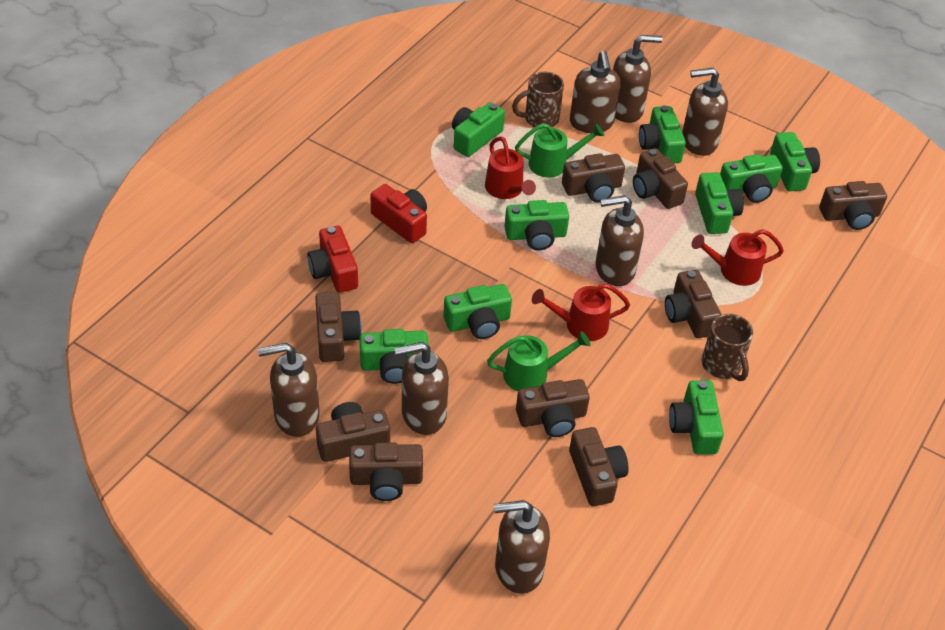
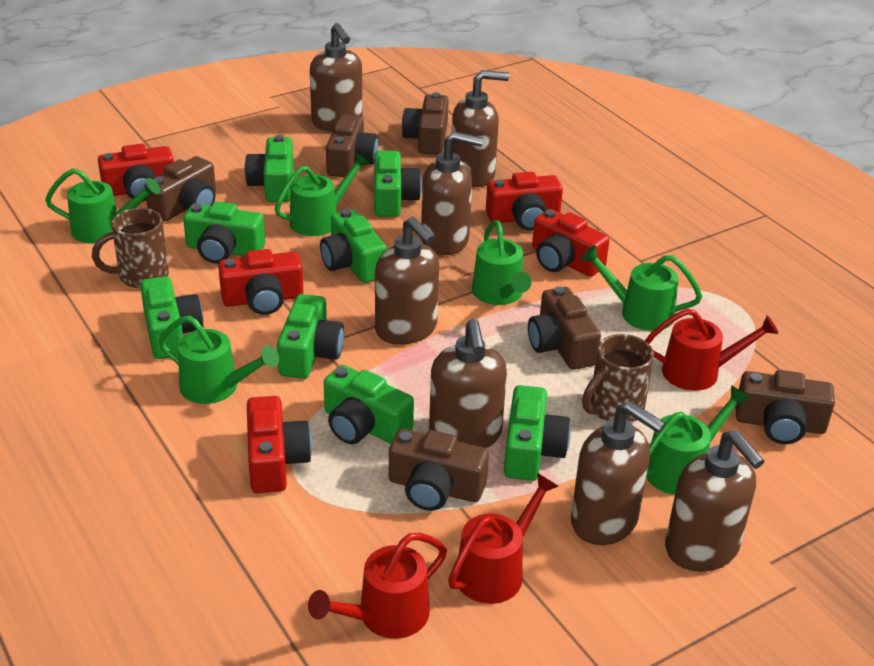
brown camera: 9 -> 6
green camera: 9 -> 8
green watering can: 2 -> 6
red camera: 2 -> 5

